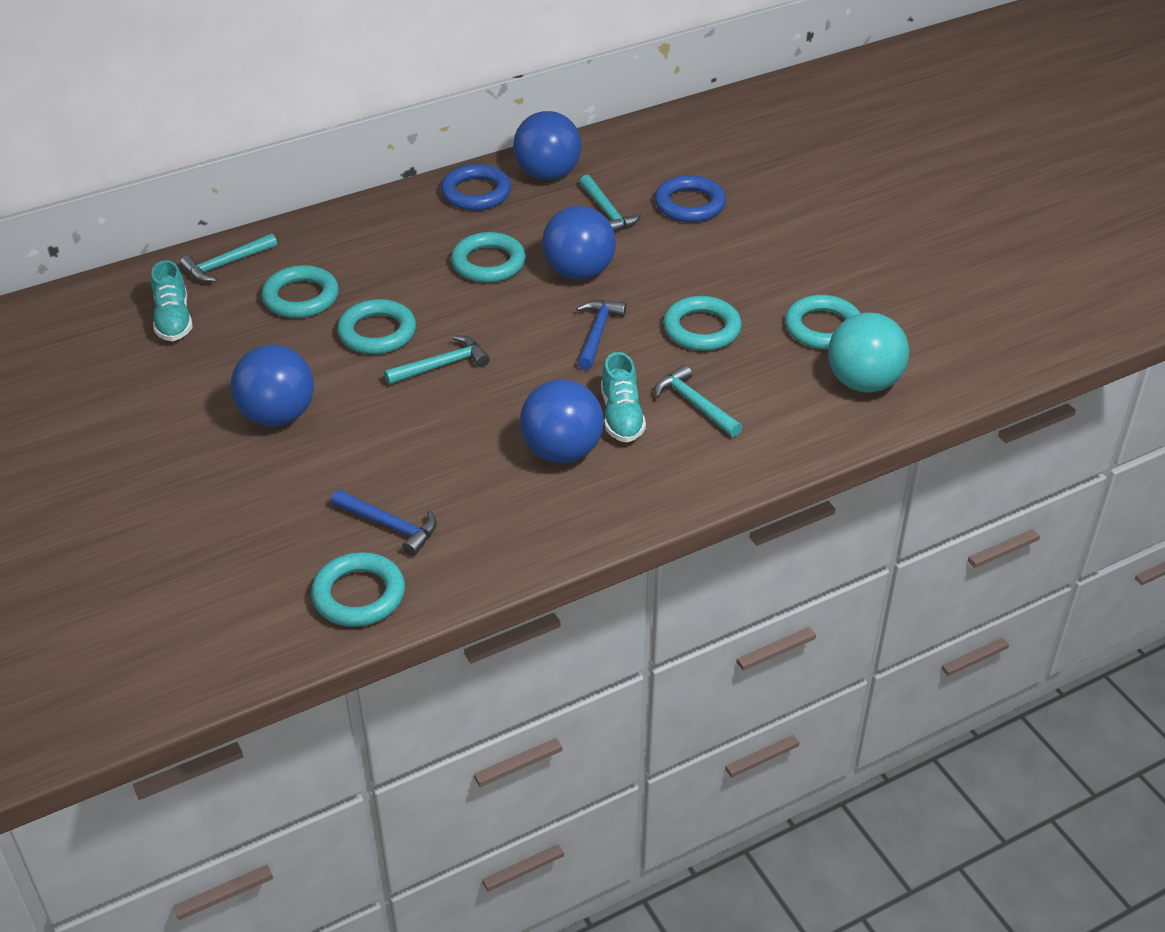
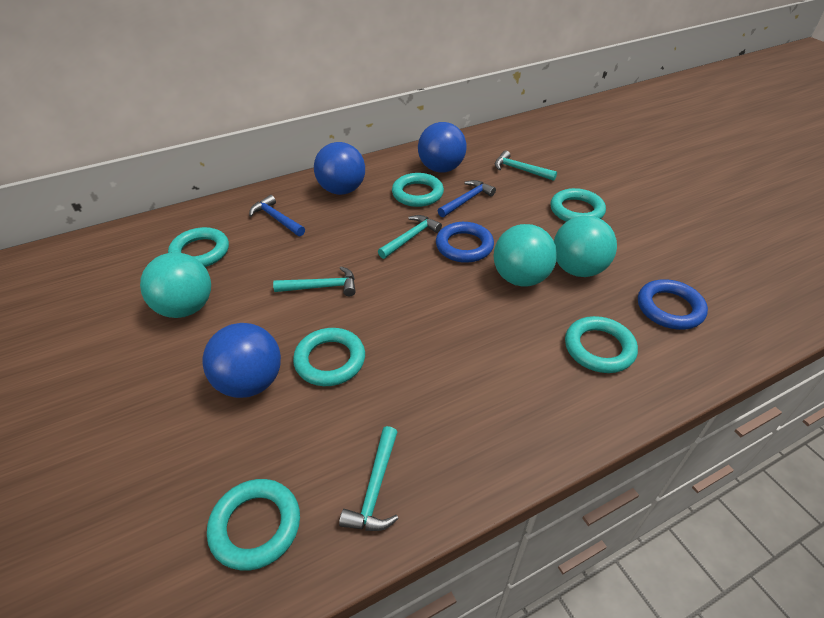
blue ball: 4 -> 3
turquoise ball: 1 -> 3
turquoise shoe: 2 -> 0

